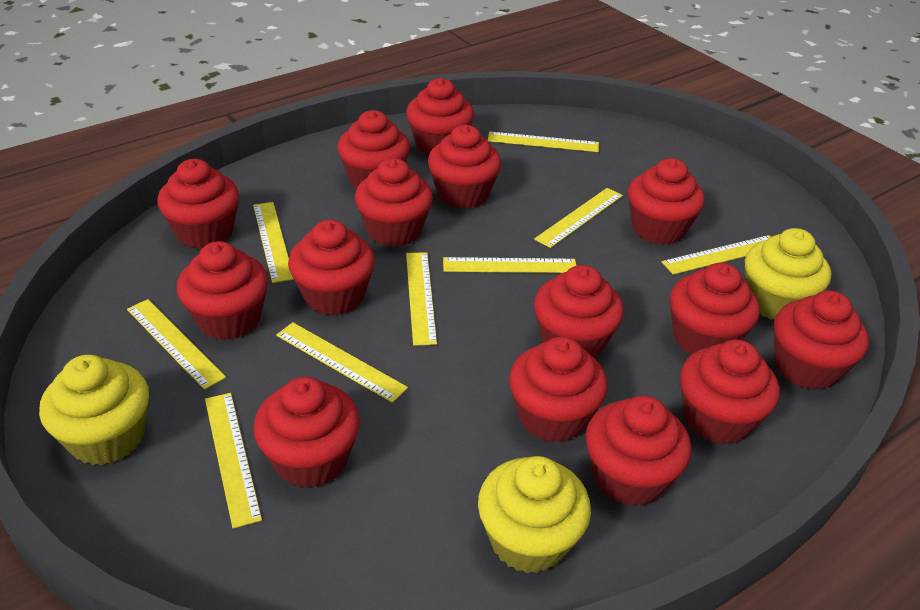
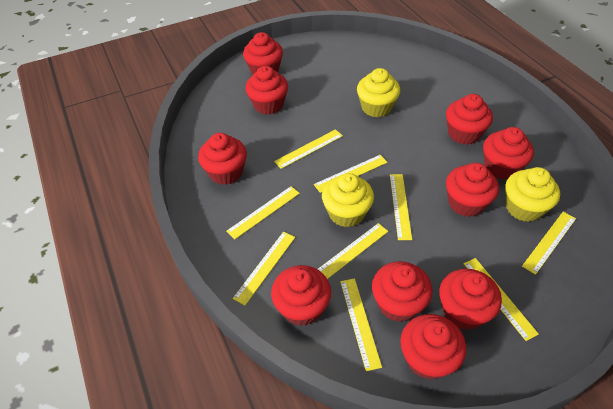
red cupcake: 15 -> 10

